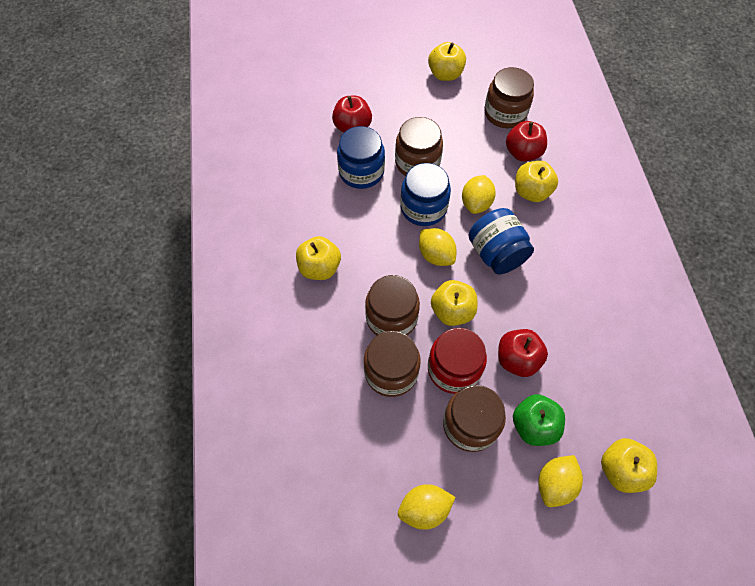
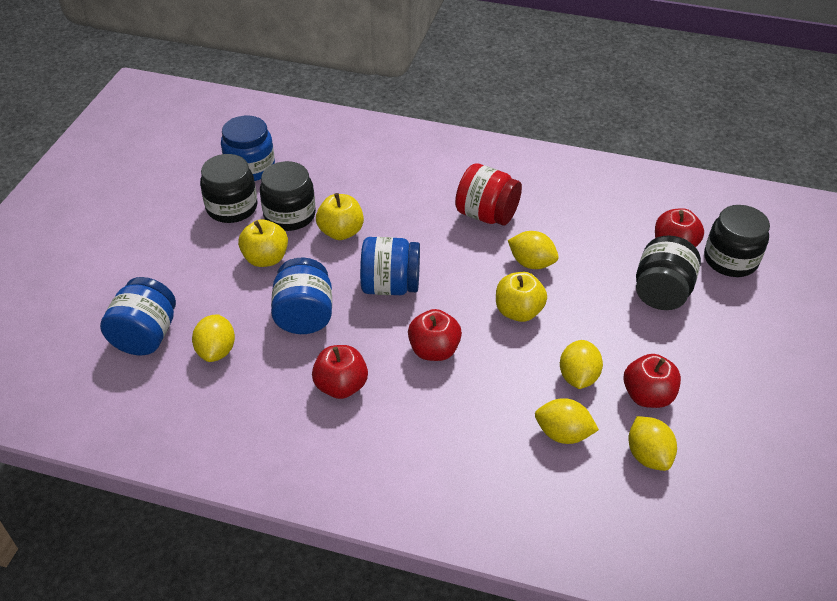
black jar: 0 -> 4
blue jar: 3 -> 4
brown jar: 5 -> 0
green apple: 1 -> 0
red apple: 3 -> 4
yellow apple: 5 -> 3
yellow lemon: 4 -> 5

